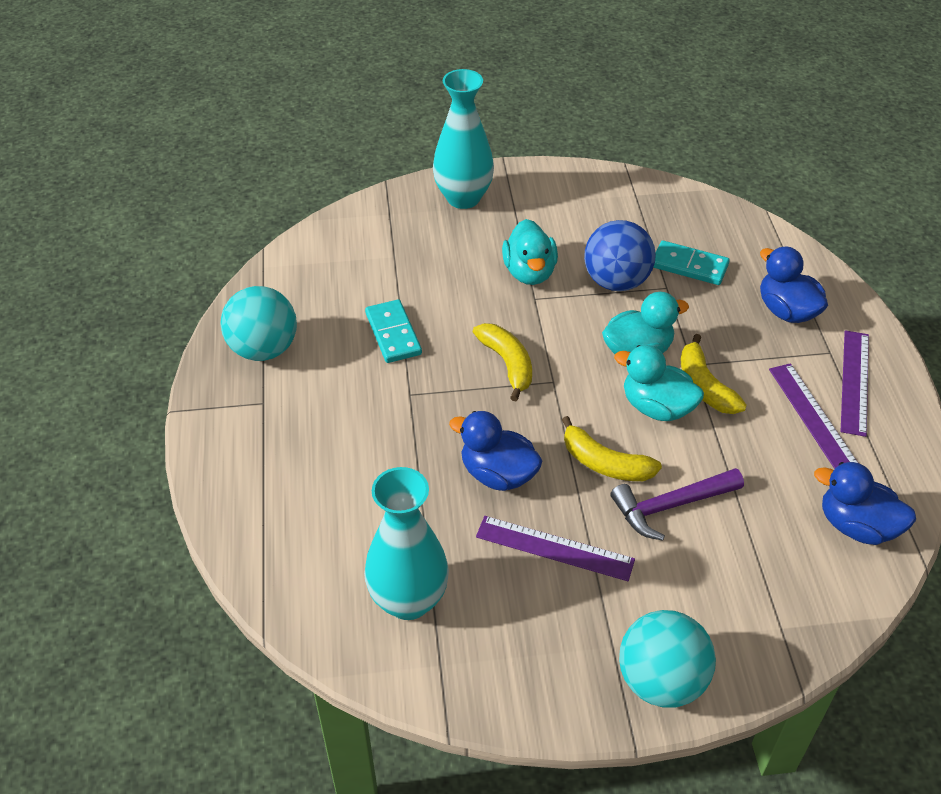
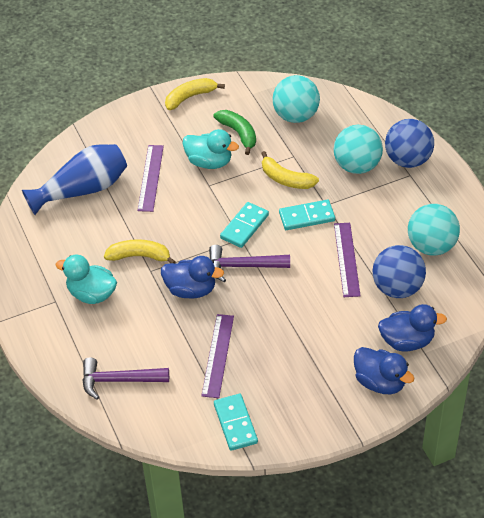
blue ball: 1 -> 2
blue vase: 0 -> 1
green banana: 0 -> 1
purple hammer: 1 -> 2
turquoise ball: 2 -> 3
turquoise domino: 2 -> 3
turquoise duck: 3 -> 2
turquoise vase: 2 -> 0

